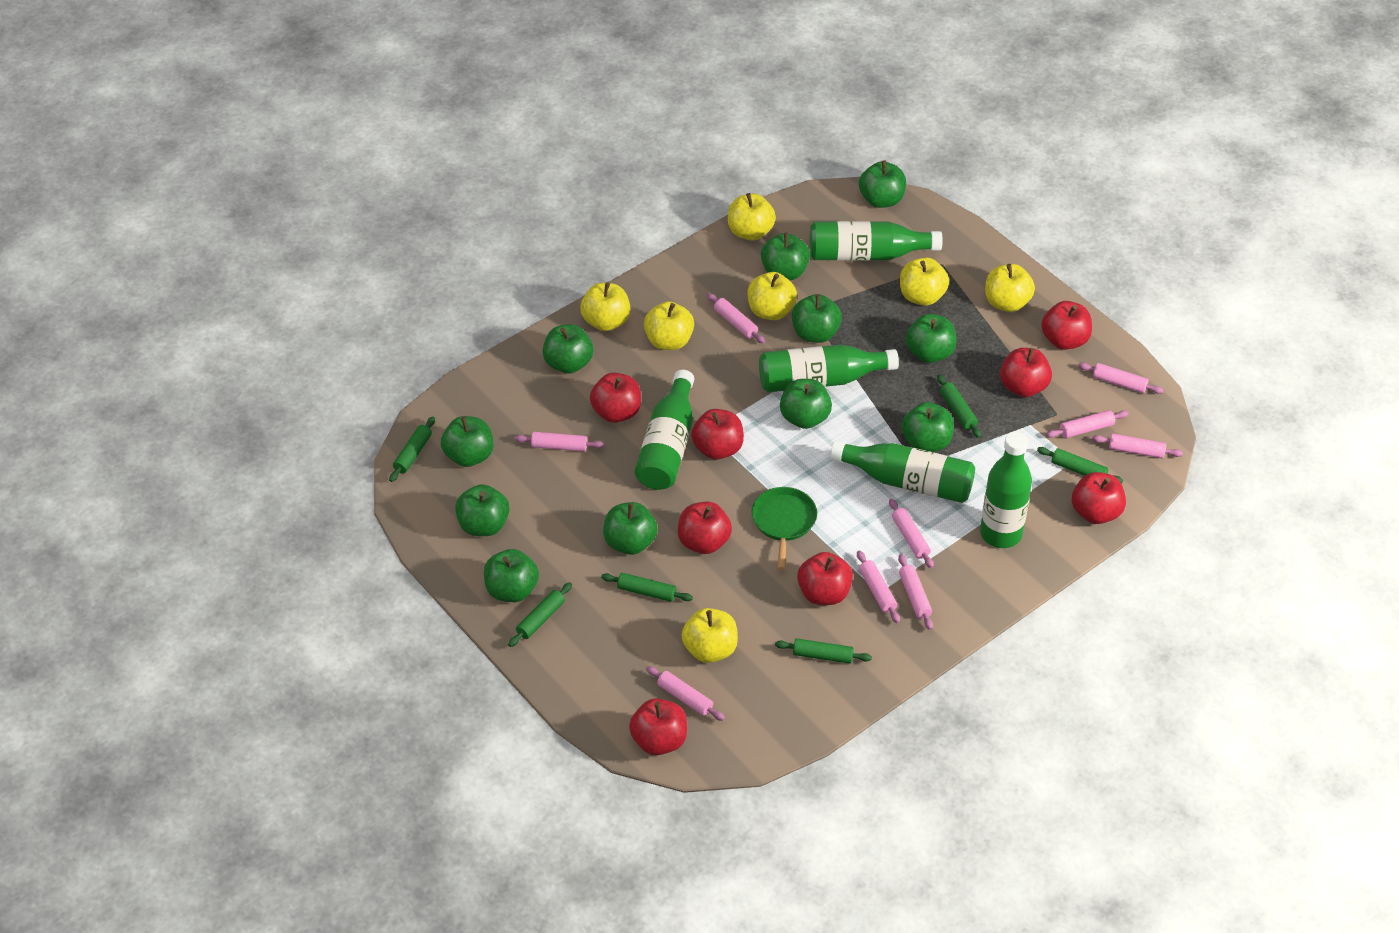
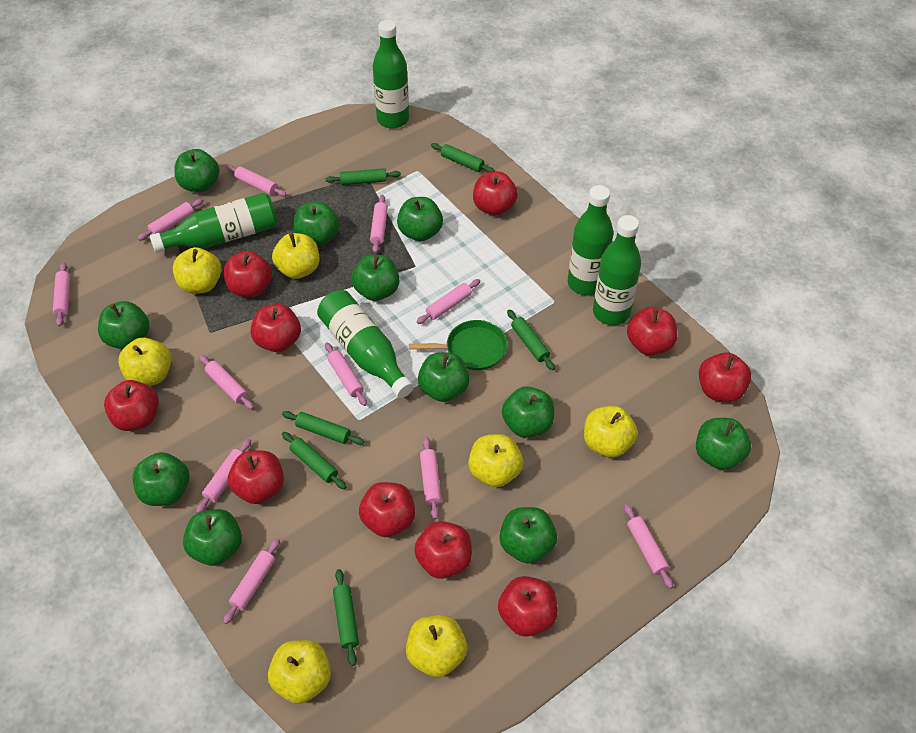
pink rolling pin: 9 -> 11
red apple: 8 -> 10

